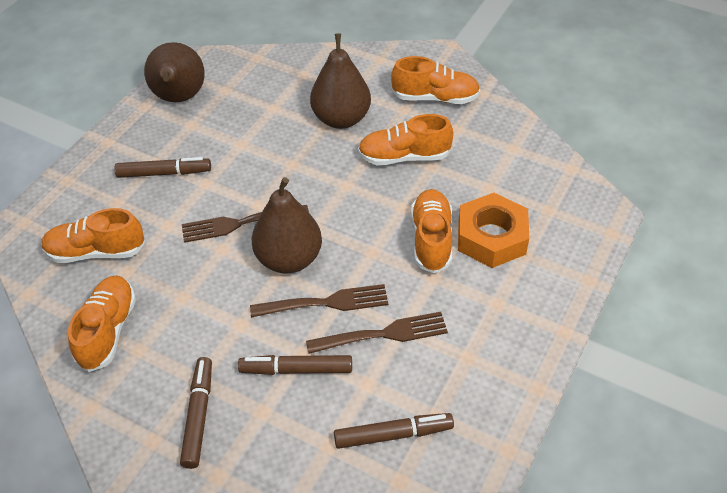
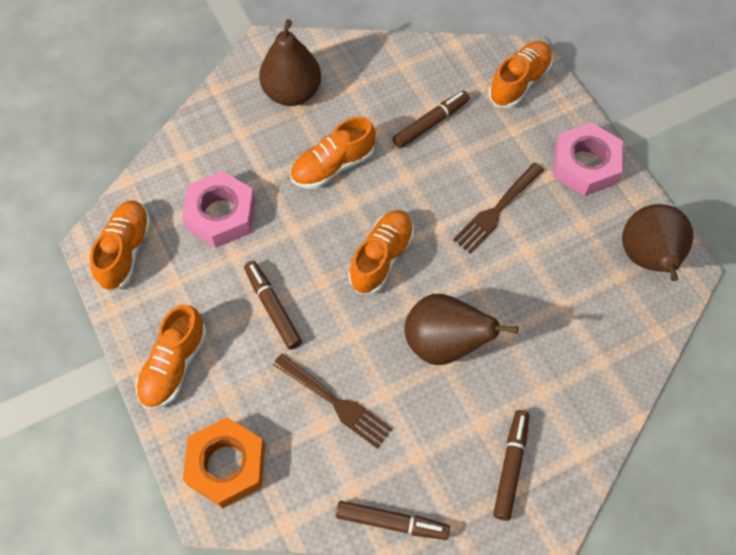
brown fork: 3 -> 2
pink nut: 0 -> 2

